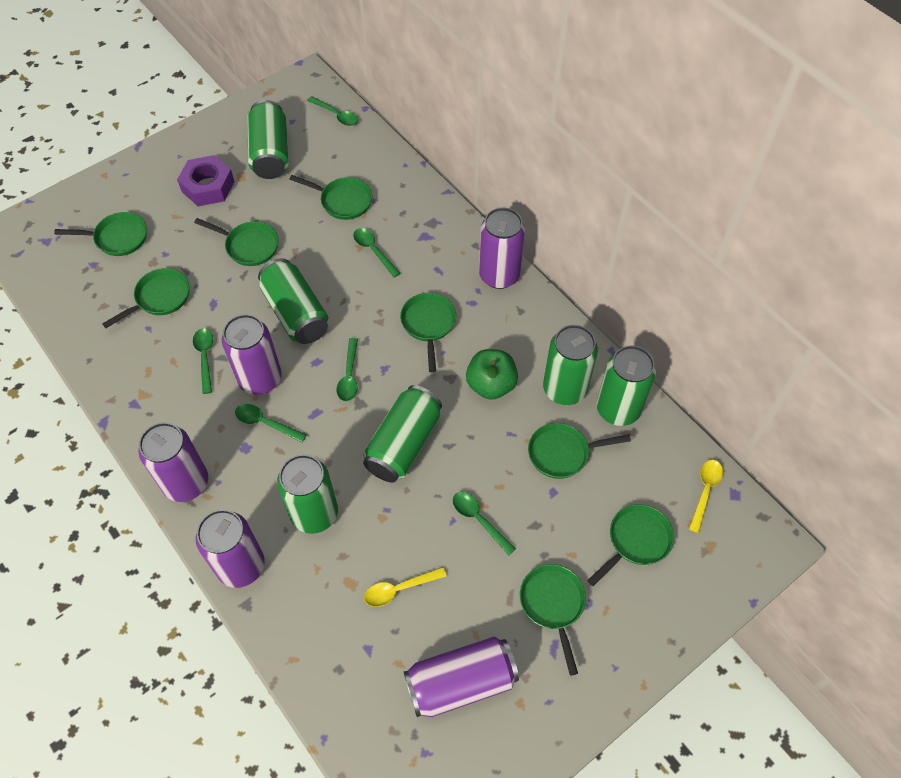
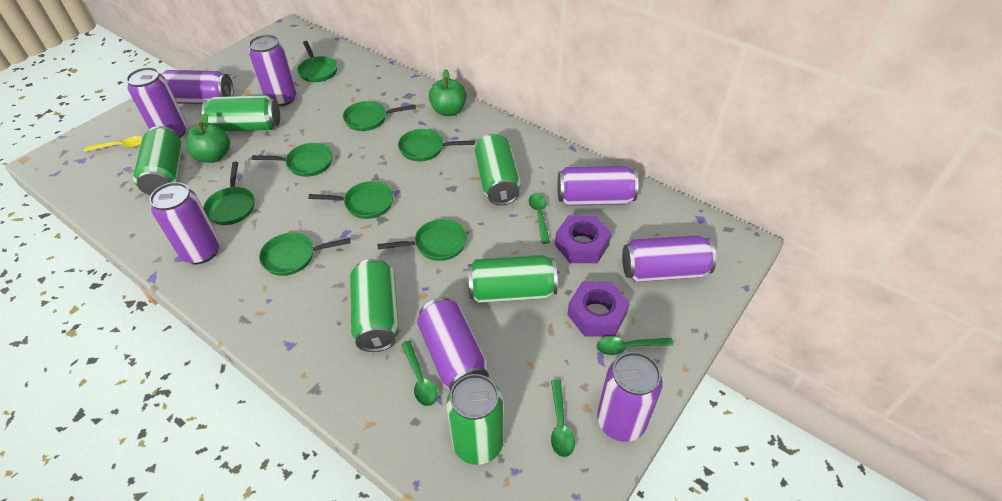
green apple: 1 -> 2
green spoon: 6 -> 4
purple can: 5 -> 8
purple nut: 1 -> 2
yellow spoon: 2 -> 1

